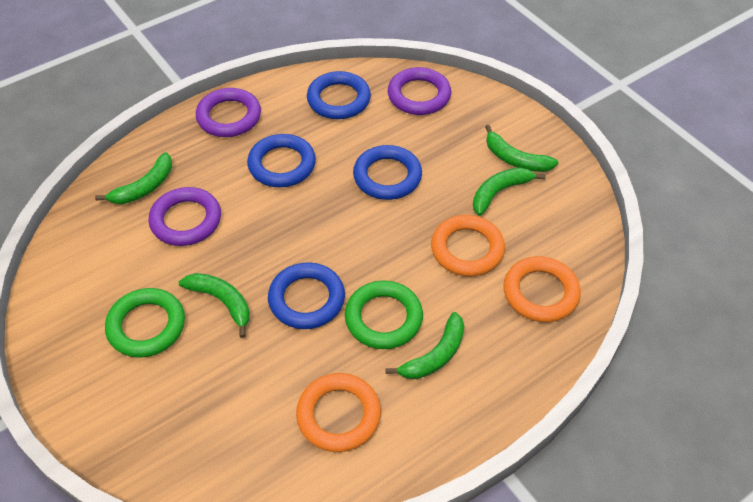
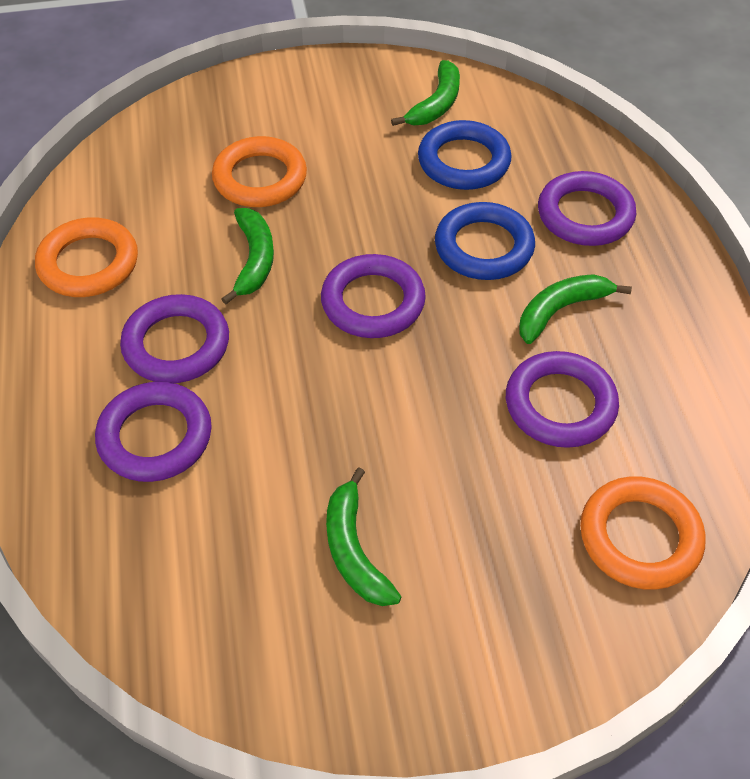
blue ring: 4 -> 2
green banana: 5 -> 4
green ring: 2 -> 0
purple ring: 3 -> 5

